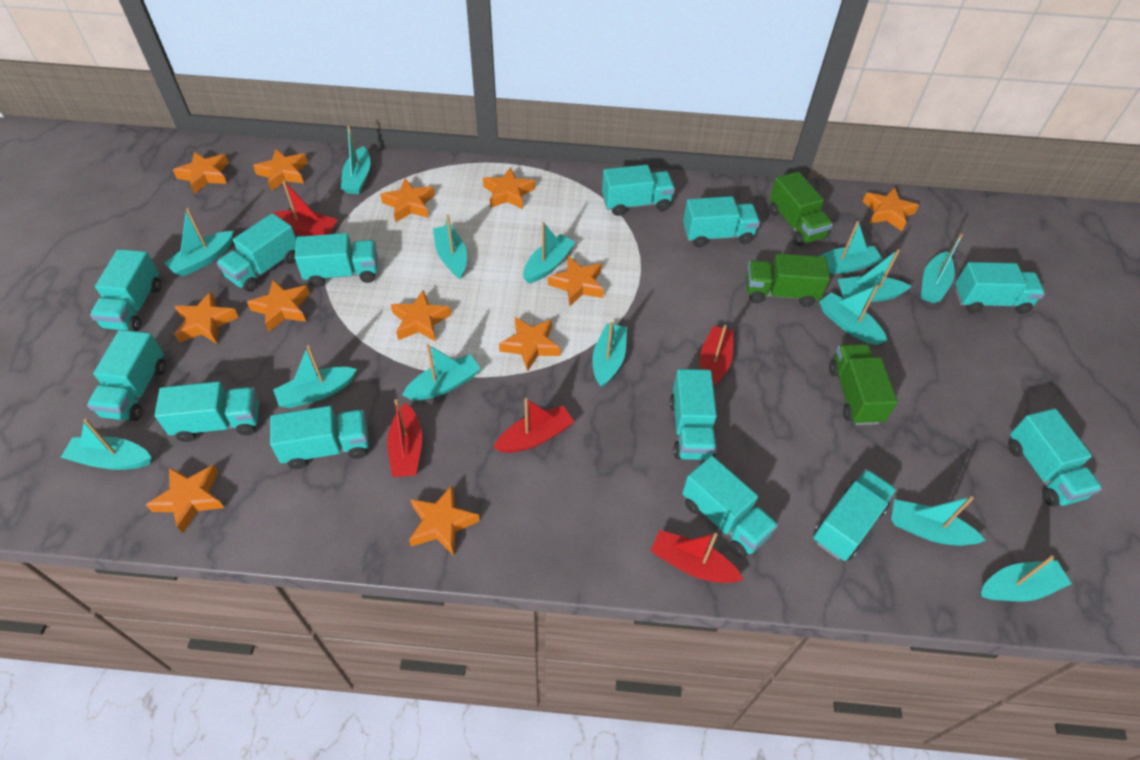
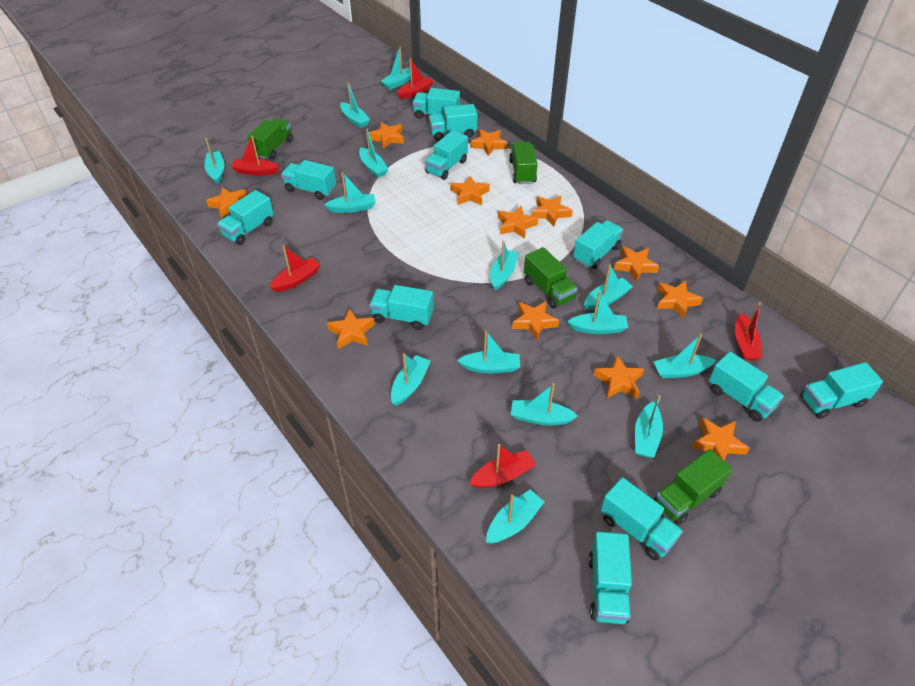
green truck: 3 -> 4
turquoise truck: 13 -> 11

